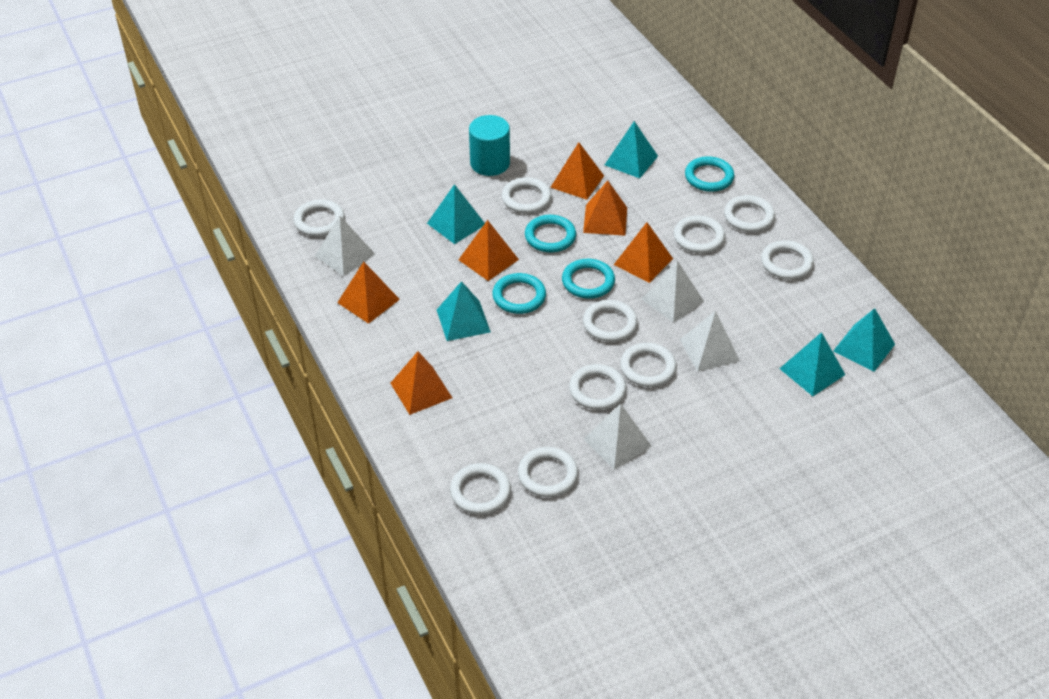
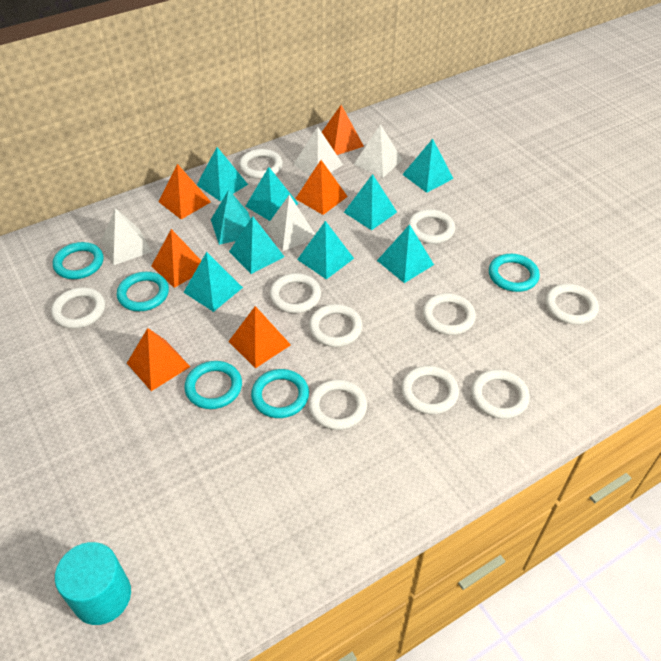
turquoise pyramid: 5 -> 9
turquoise ring: 4 -> 5

